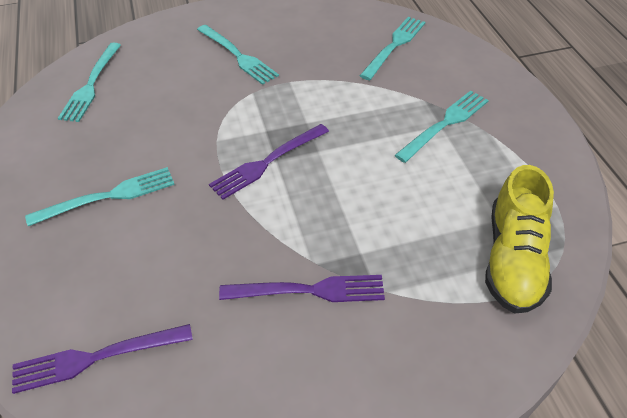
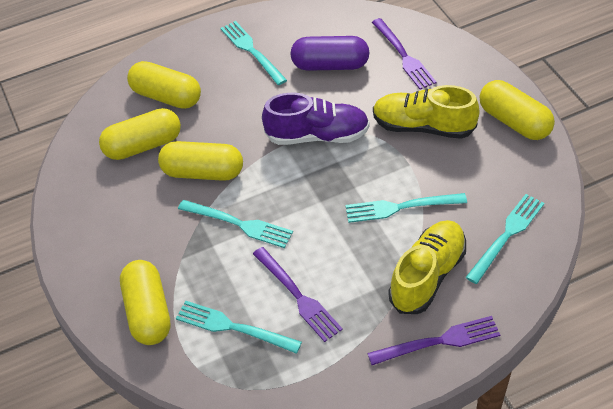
purple capsule: 0 -> 1
purple shoe: 0 -> 1
yellow capsule: 0 -> 5
yellow shoe: 1 -> 2

